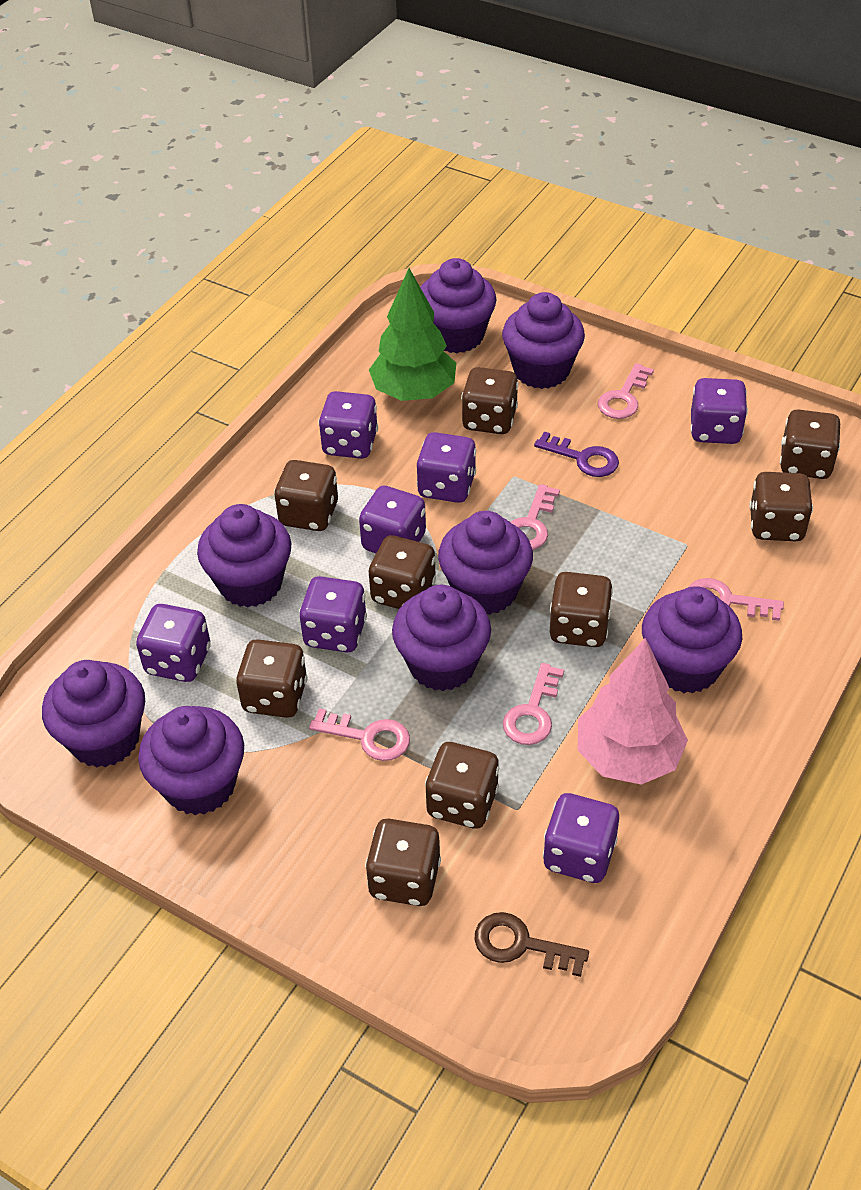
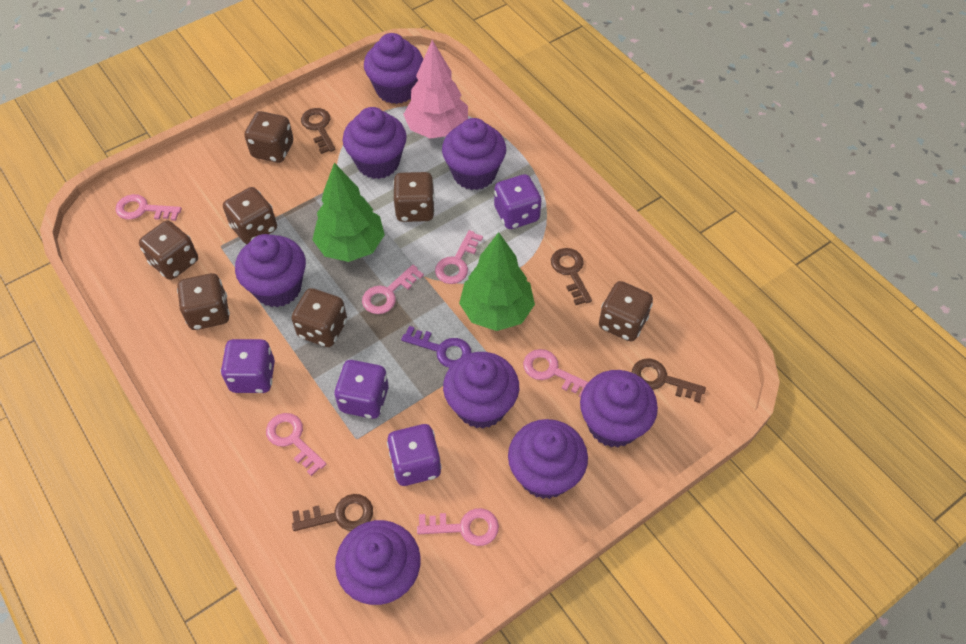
brown dice: 9 -> 7
brown key: 1 -> 4
green tree: 1 -> 2
pink key: 5 -> 6
purple dice: 7 -> 4

